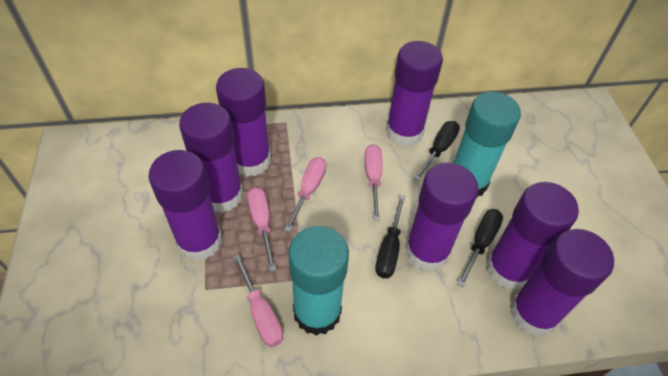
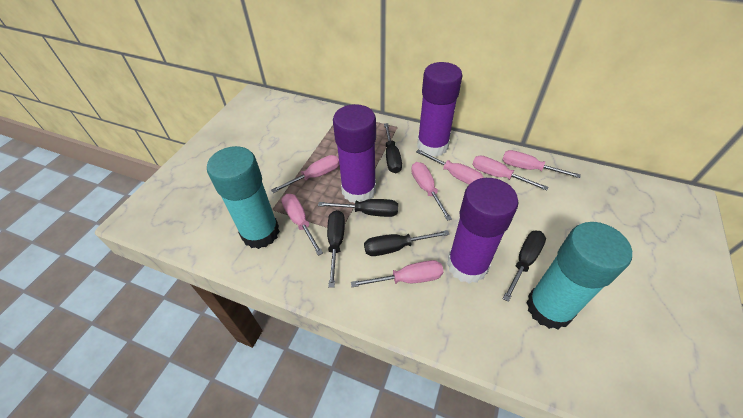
black screwdriver: 3 -> 5
pink screwdriver: 4 -> 7
purple glue stick: 7 -> 3

